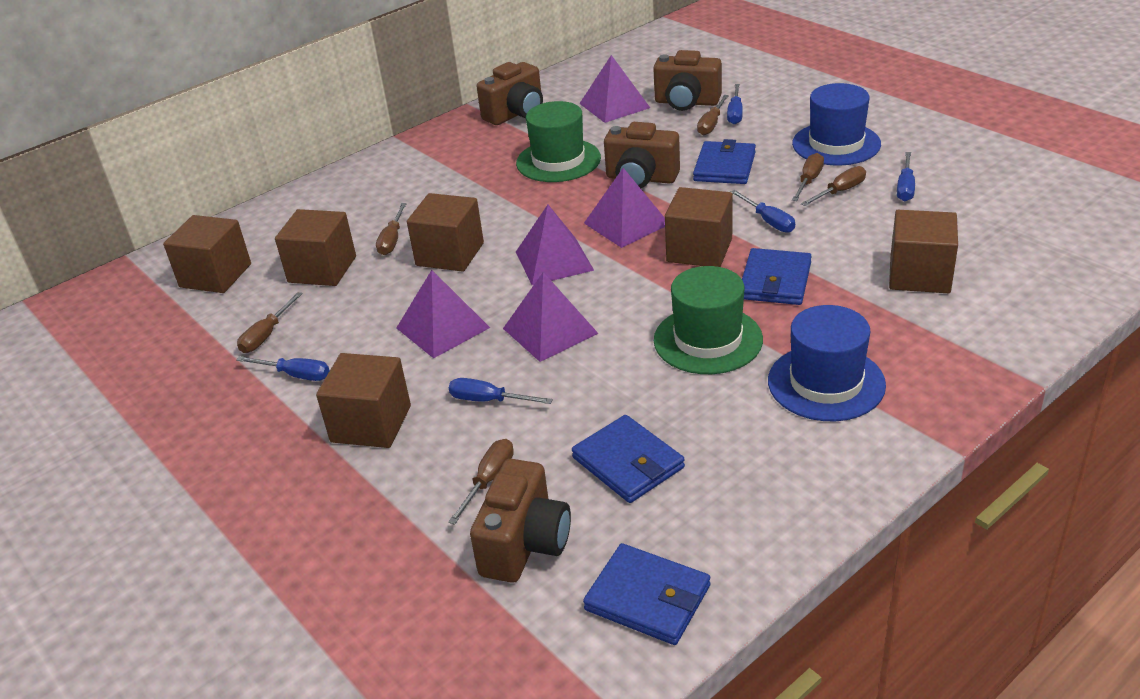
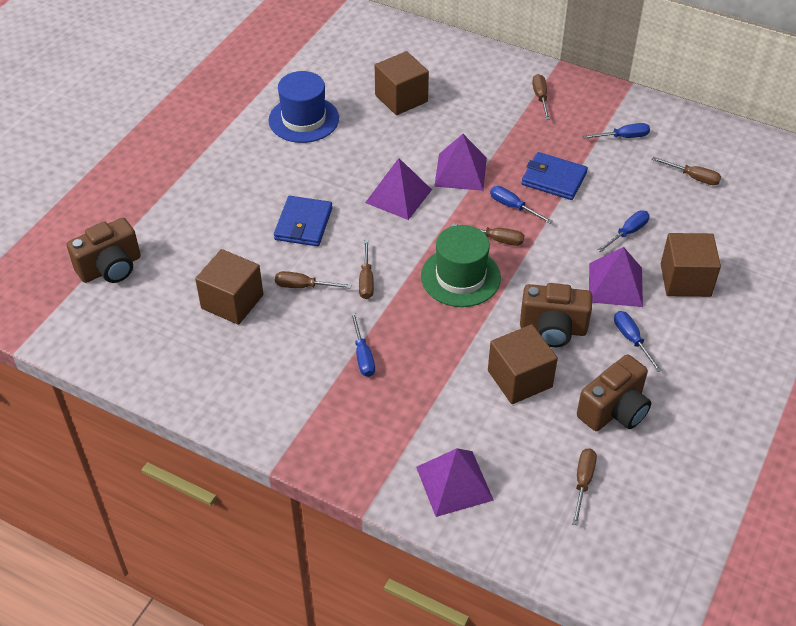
blue hat: 2 -> 1
blue wallet: 4 -> 2
brown camera: 4 -> 3
brown cube: 6 -> 4
green hat: 2 -> 1
purple pyramid: 5 -> 4

